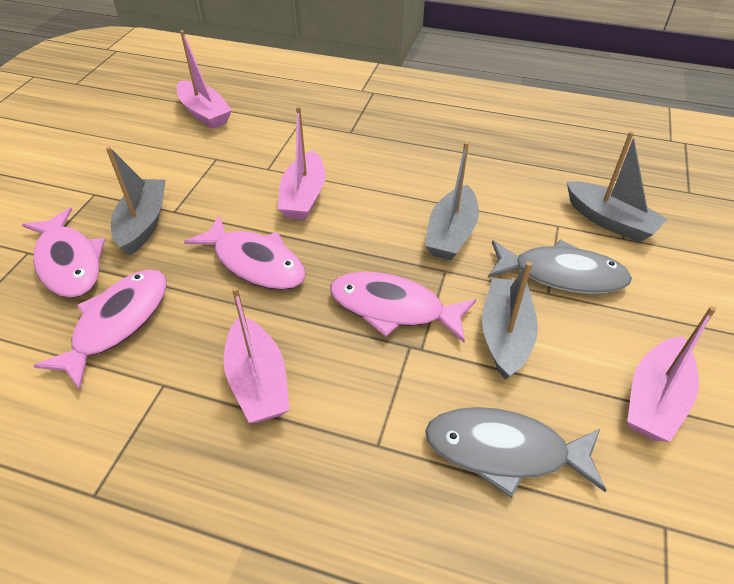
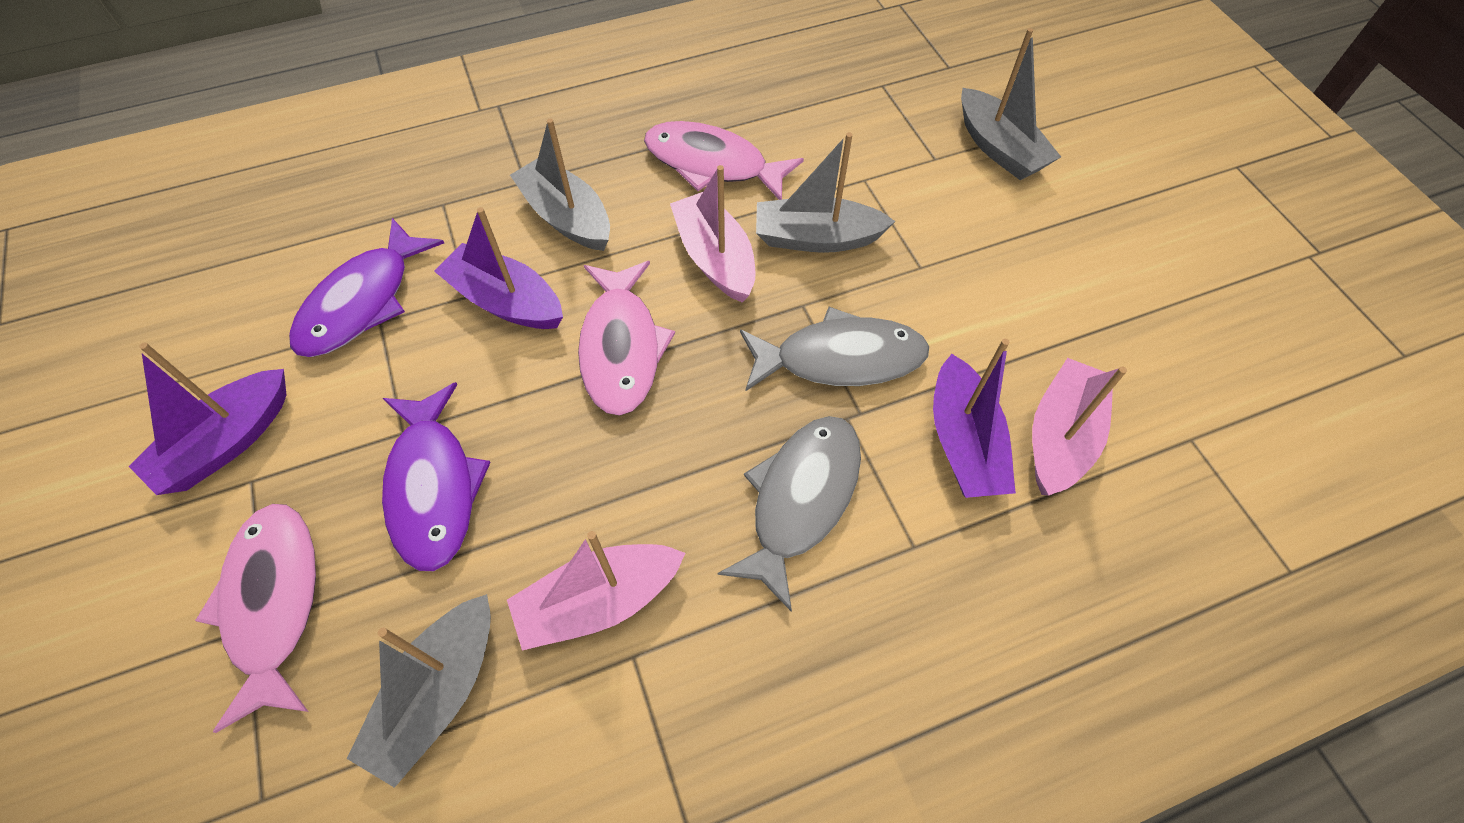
pink boat: 4 -> 3
pink fish: 4 -> 3
purple boat: 0 -> 3
purple fish: 0 -> 2

